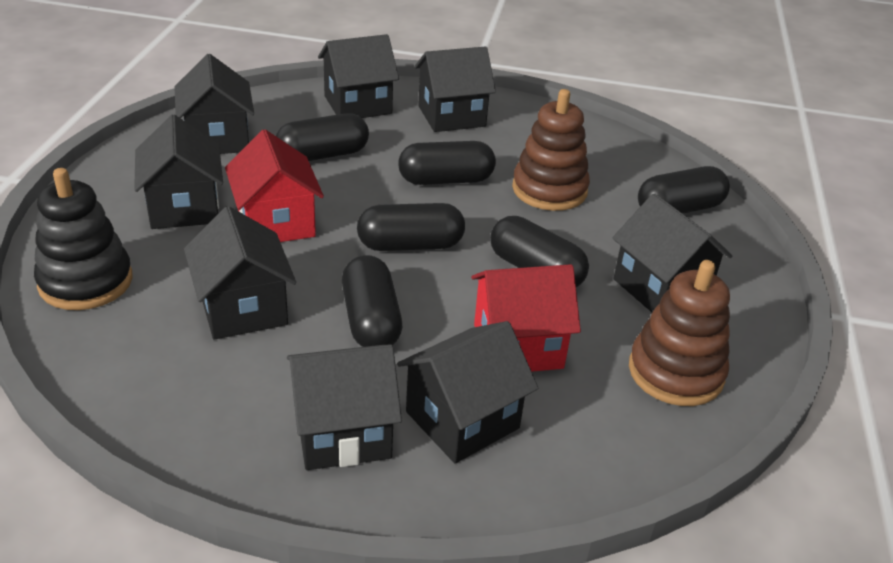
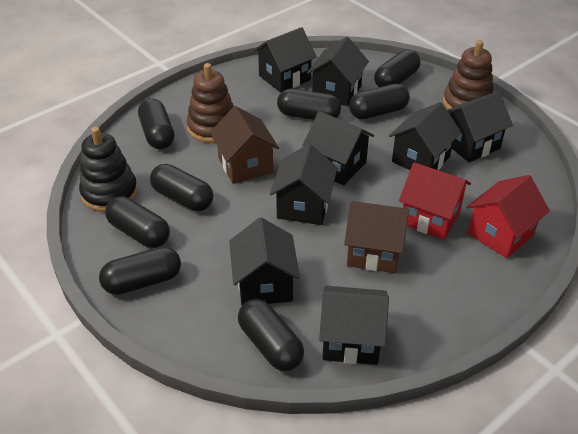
black capsule: 6 -> 8
brown house: 0 -> 2

